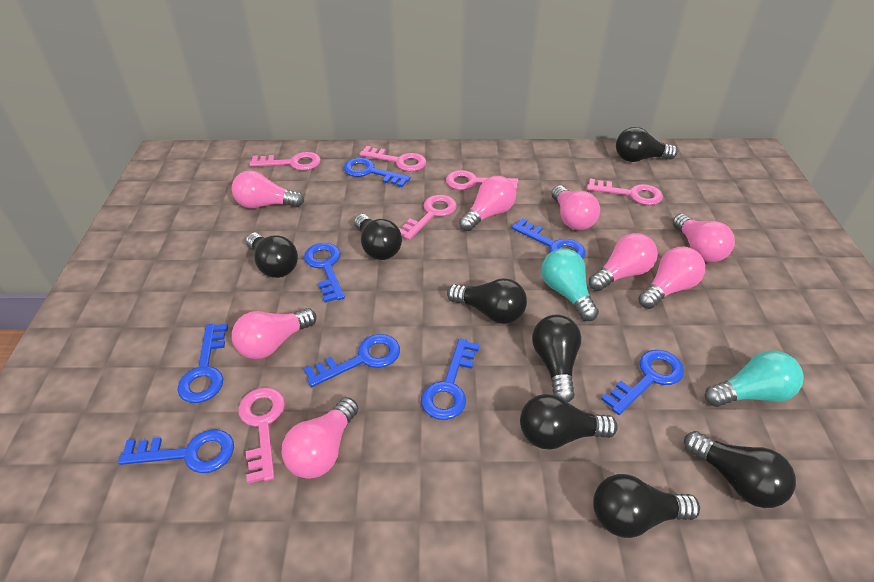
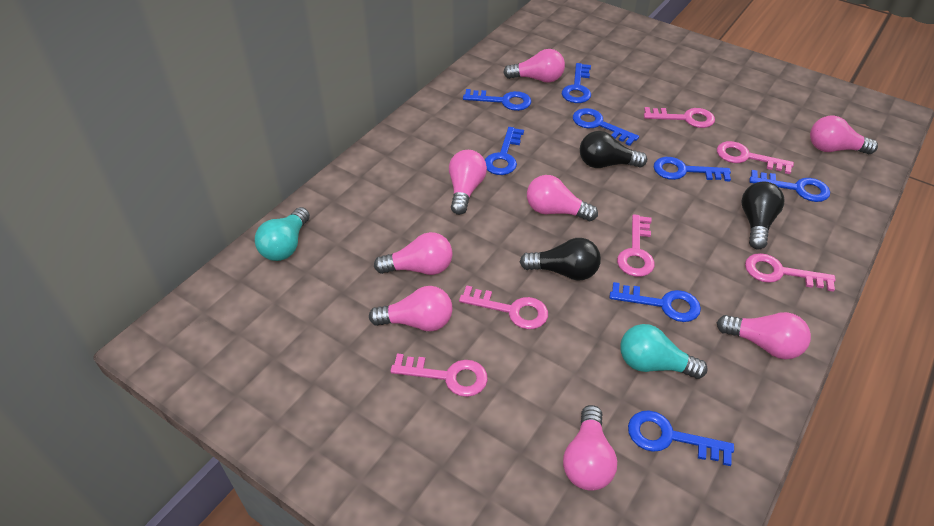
black light bulb: 8 -> 3

